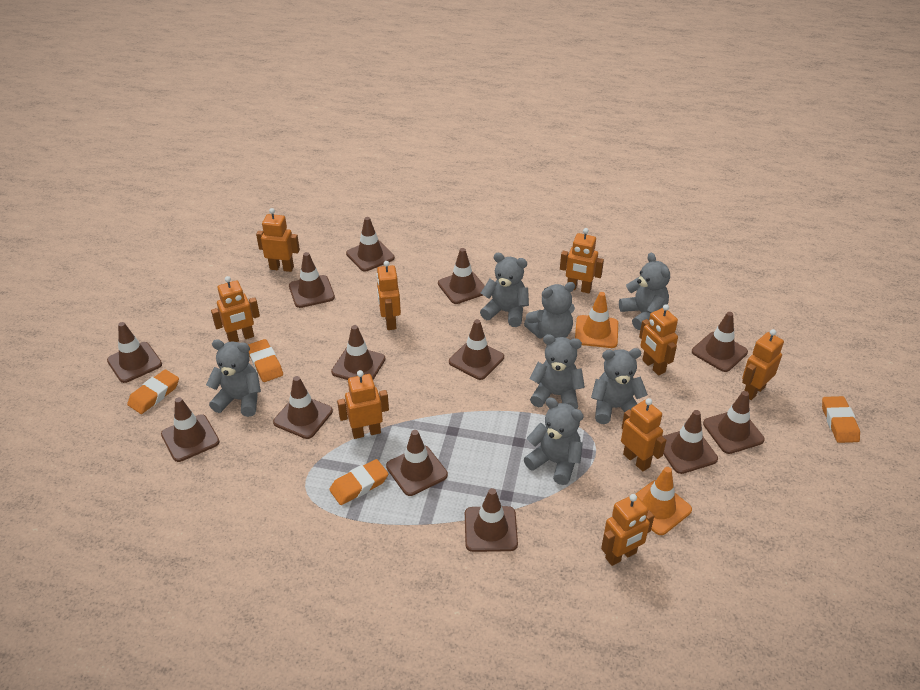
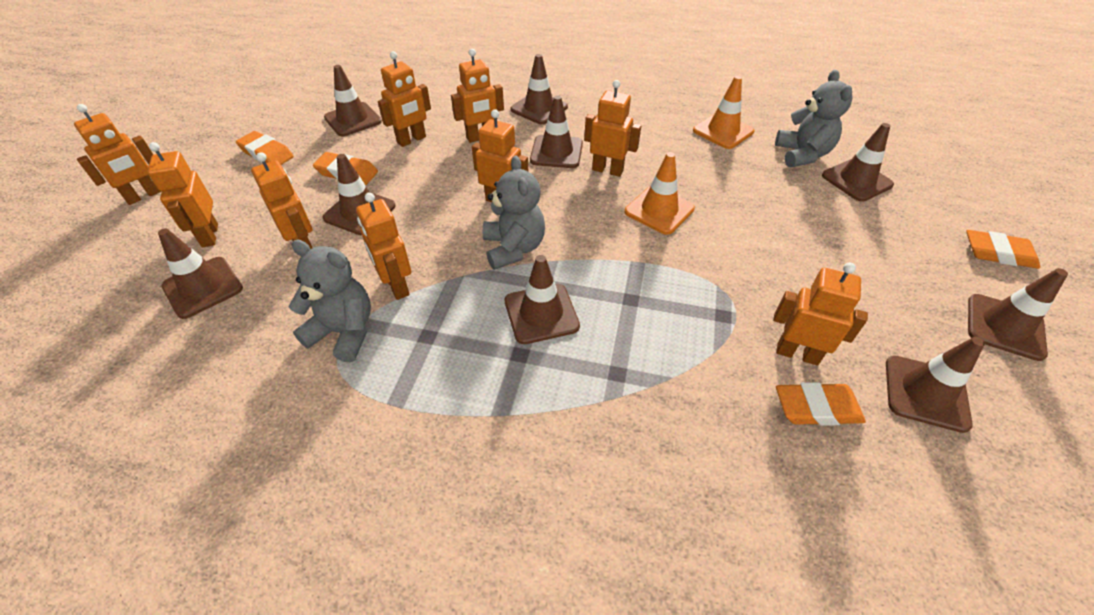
brown traffic cone: 13 -> 9
grey teddy bear: 7 -> 3

